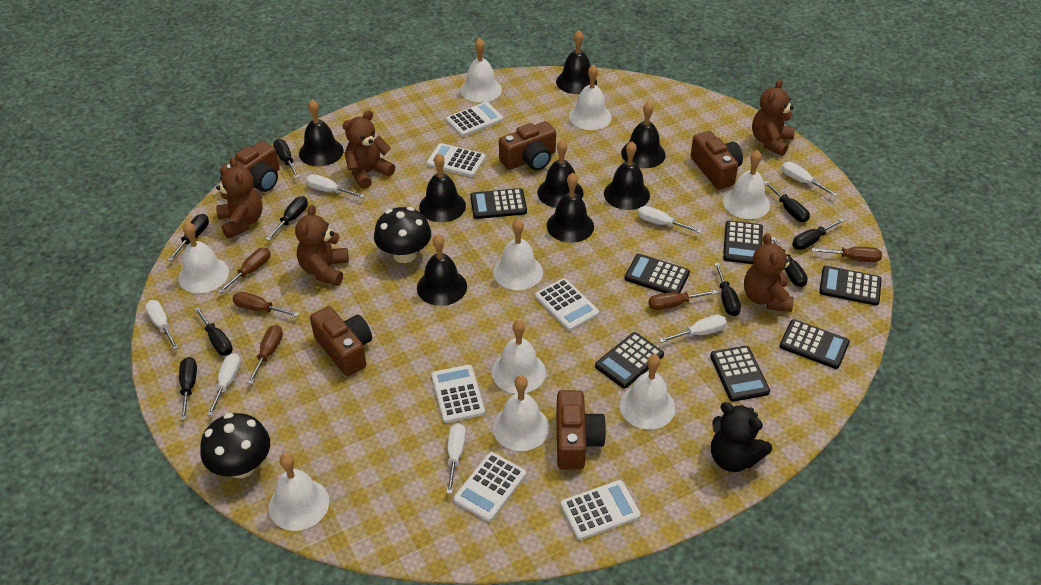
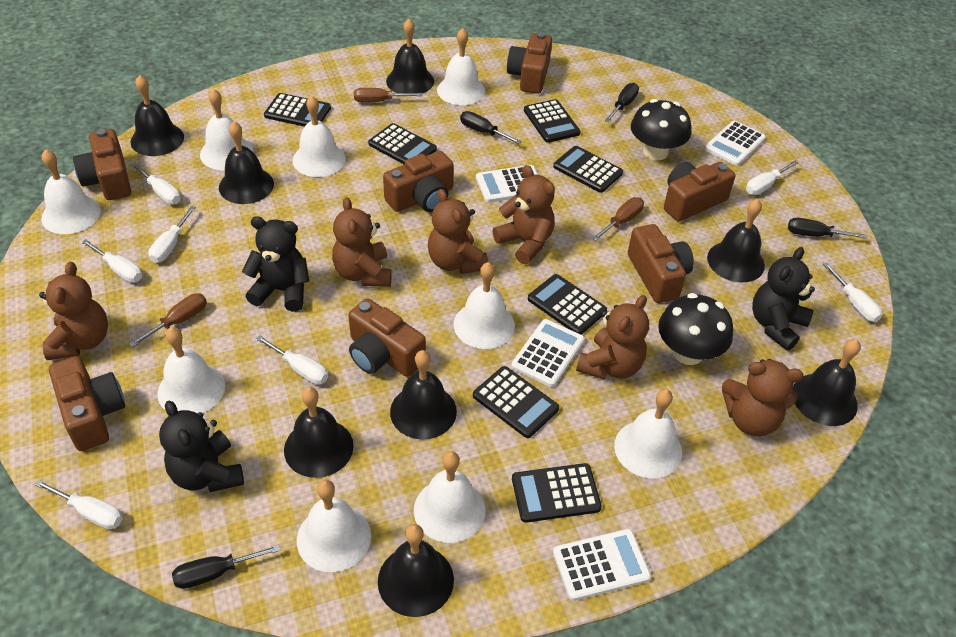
black screwdriver: 9 -> 4
black teddy bear: 1 -> 3
brown camera: 5 -> 7
brown screwdriver: 5 -> 3
brown teddy bear: 5 -> 6
white calculator: 6 -> 4

